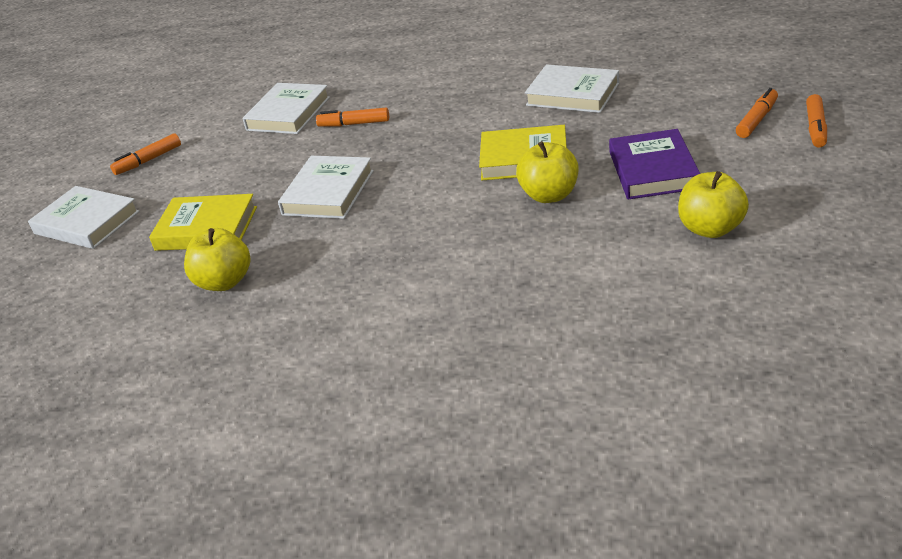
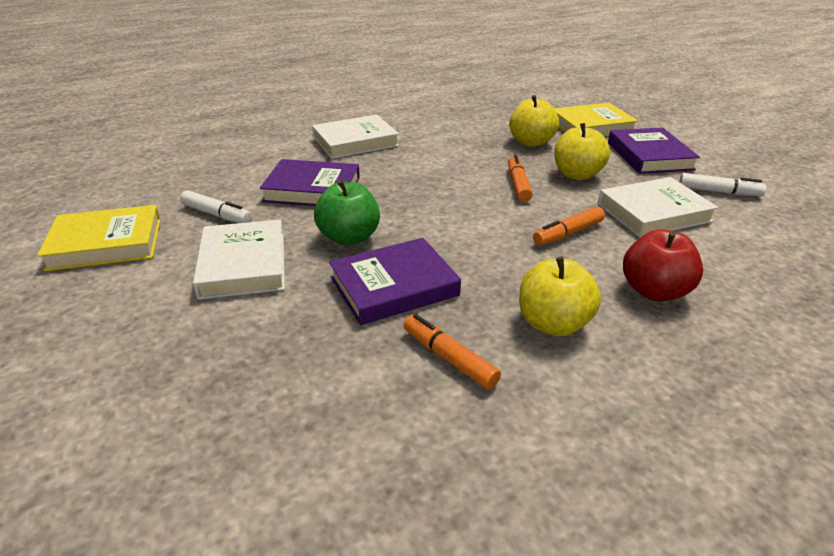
green apple: 0 -> 1
orange marker: 4 -> 3
purple book: 1 -> 3
red apple: 0 -> 1
white book: 4 -> 3
white marker: 0 -> 2

